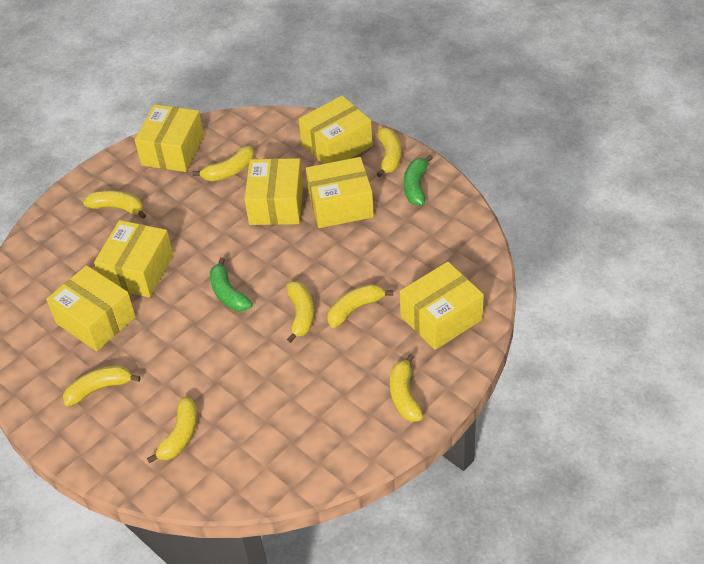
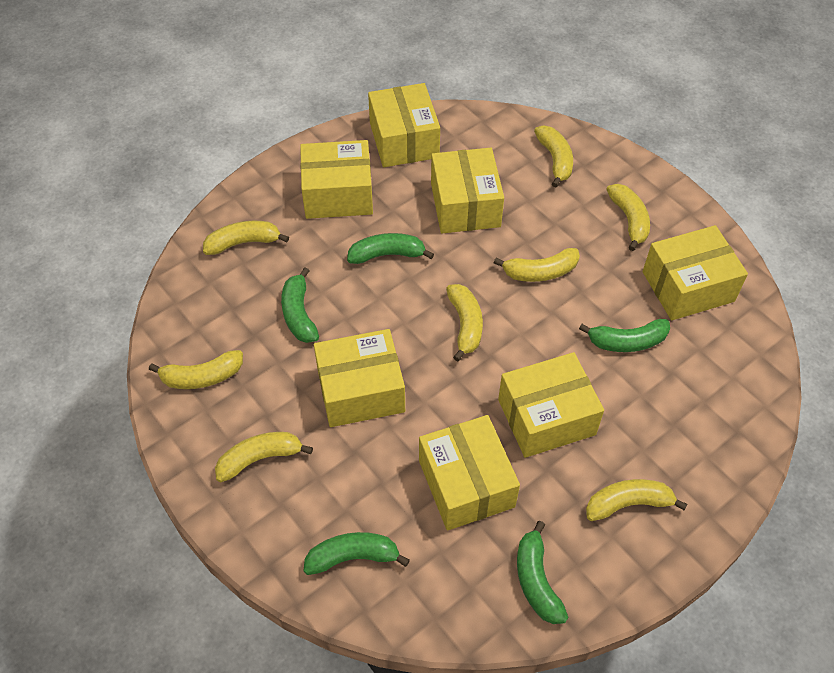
green banana: 2 -> 5

